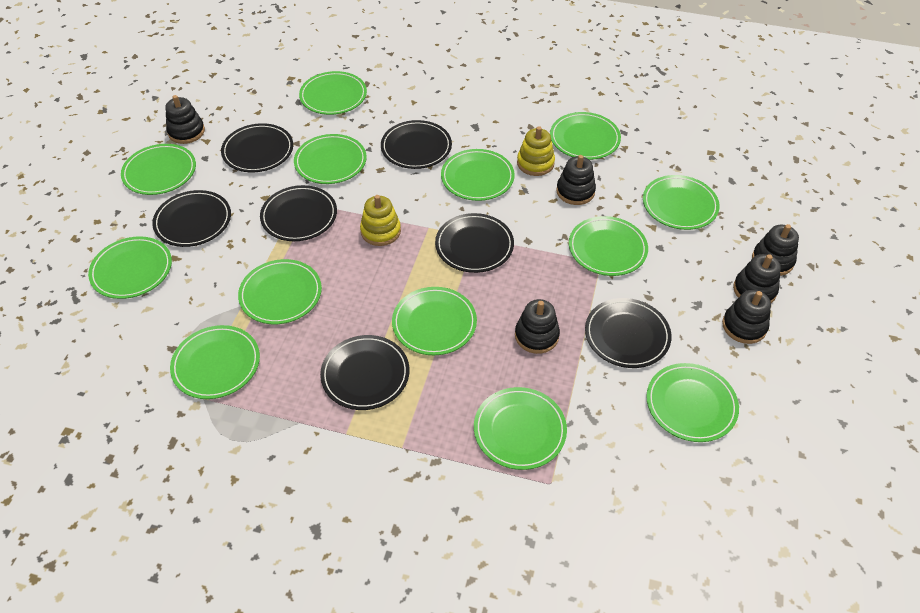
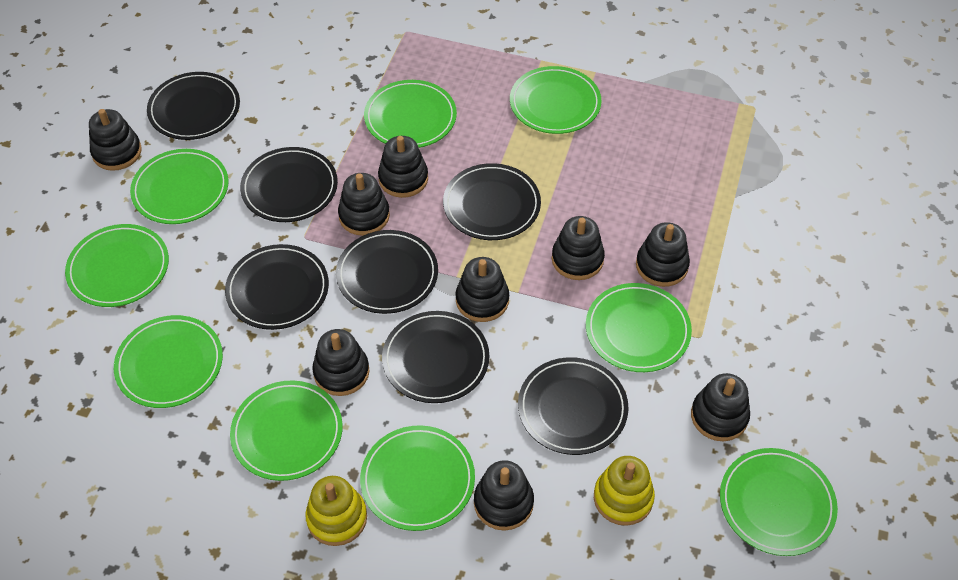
black stacking toy: 6 -> 9
green plate: 13 -> 9

